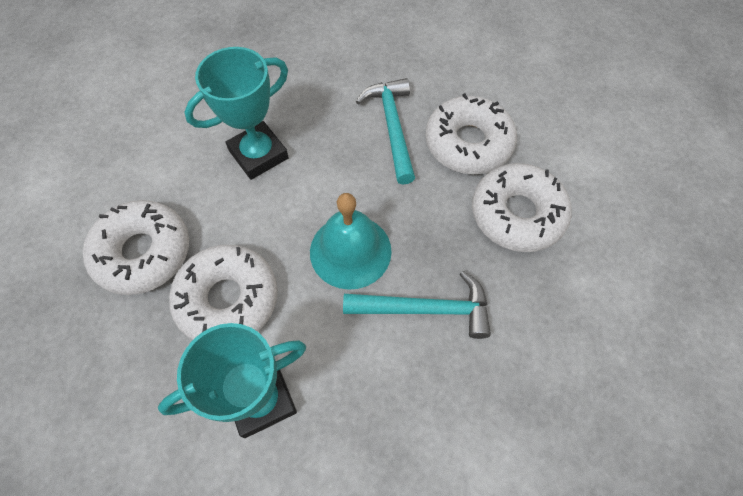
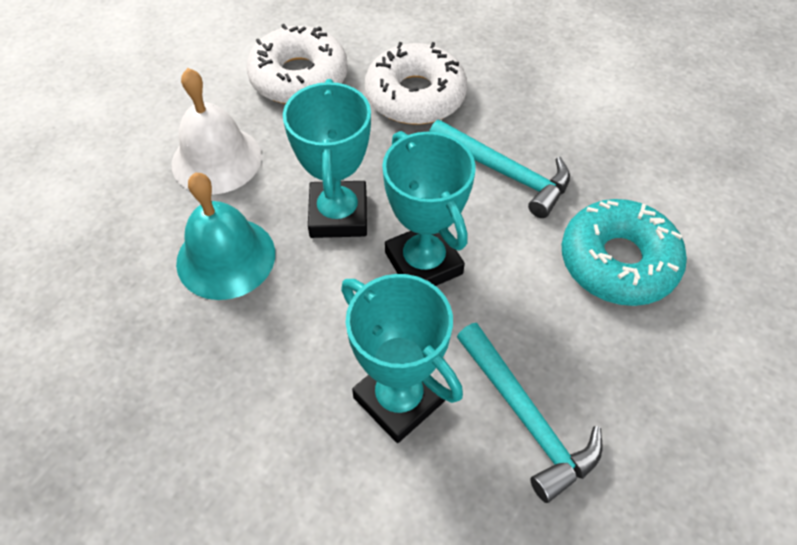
turquoise donut: 0 -> 1
turquoise trophy: 2 -> 3
white bell: 0 -> 1
white donut: 4 -> 2

